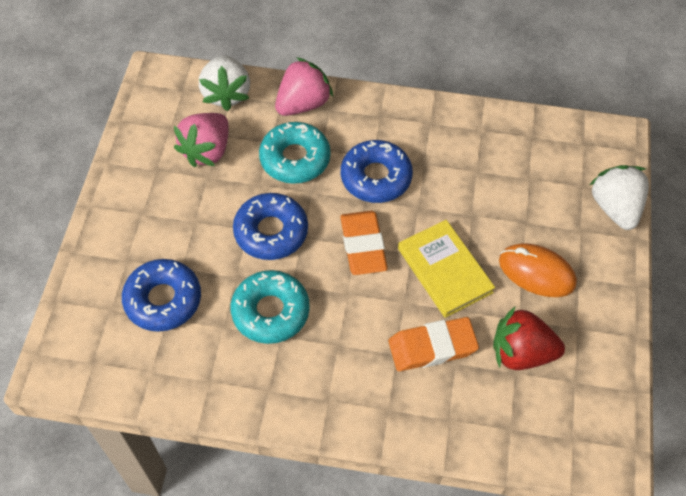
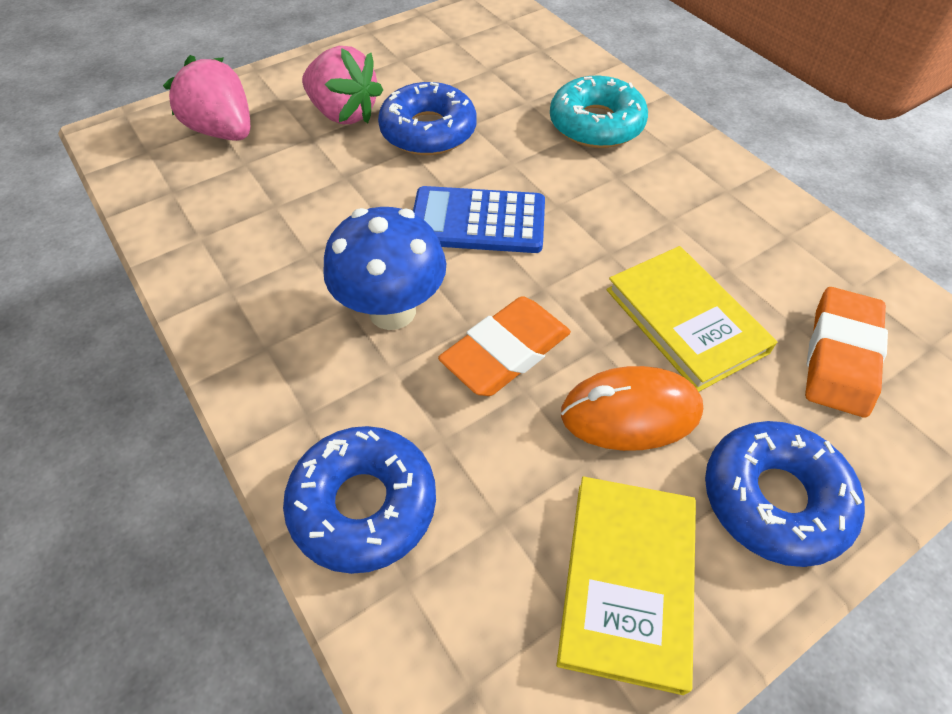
blue calculator: 0 -> 1
blue mushroom: 0 -> 1
red strawberry: 1 -> 0
turquoise donut: 2 -> 1
white strawberry: 2 -> 0
yellow book: 1 -> 2

